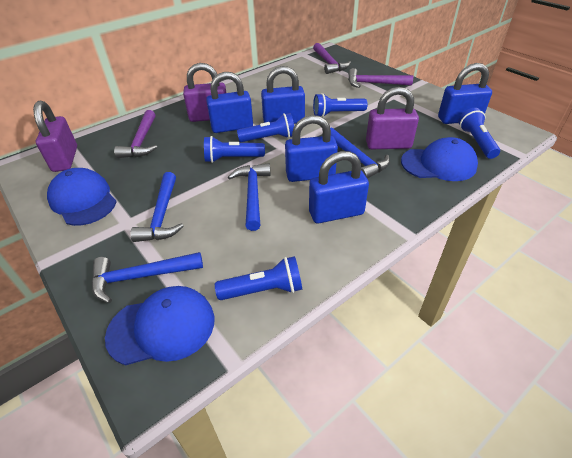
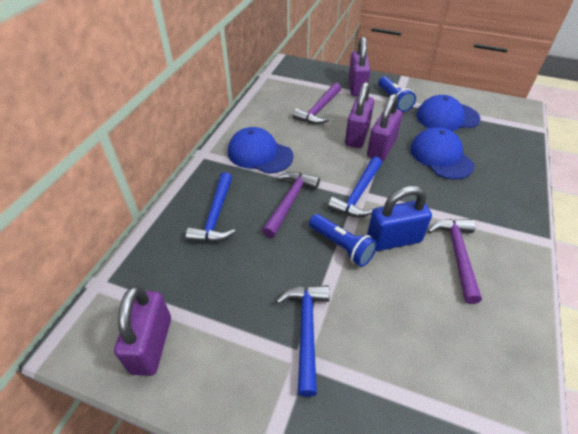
blue flashlight: 5 -> 2
blue hammer: 4 -> 3
blue padlock: 5 -> 1
purple padlock: 3 -> 4

